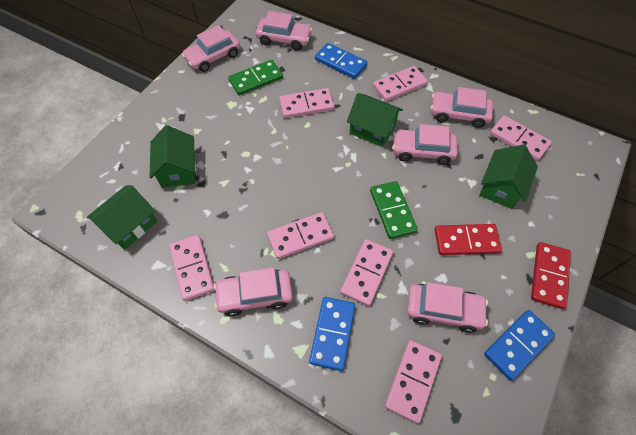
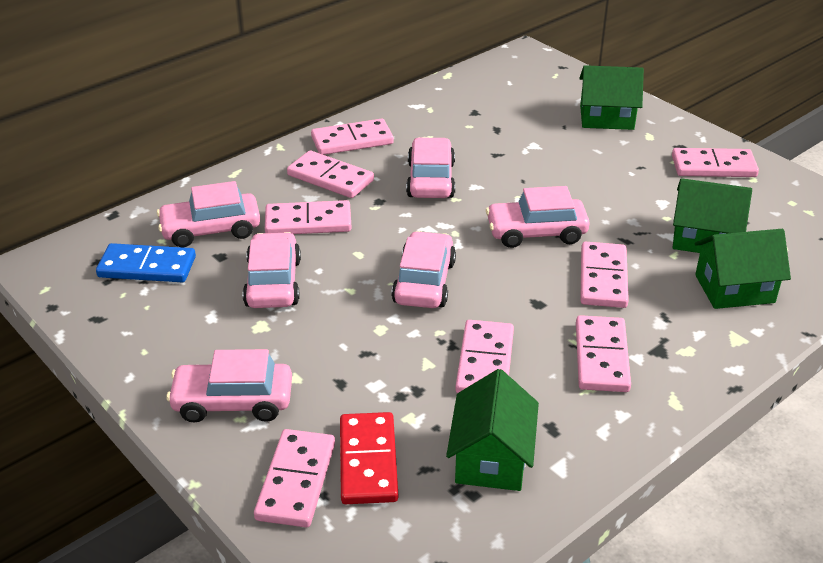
blue domino: 3 -> 1
green domino: 2 -> 0
pink domino: 7 -> 8
red domino: 2 -> 1

